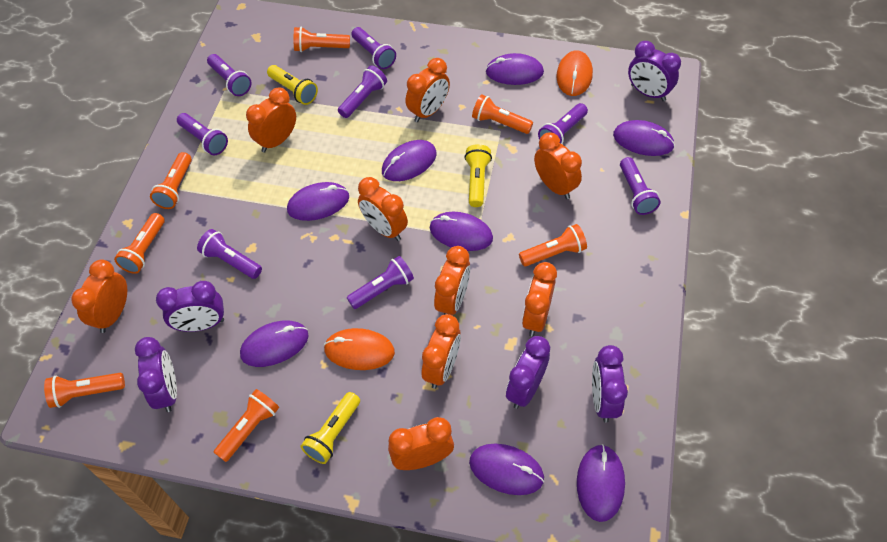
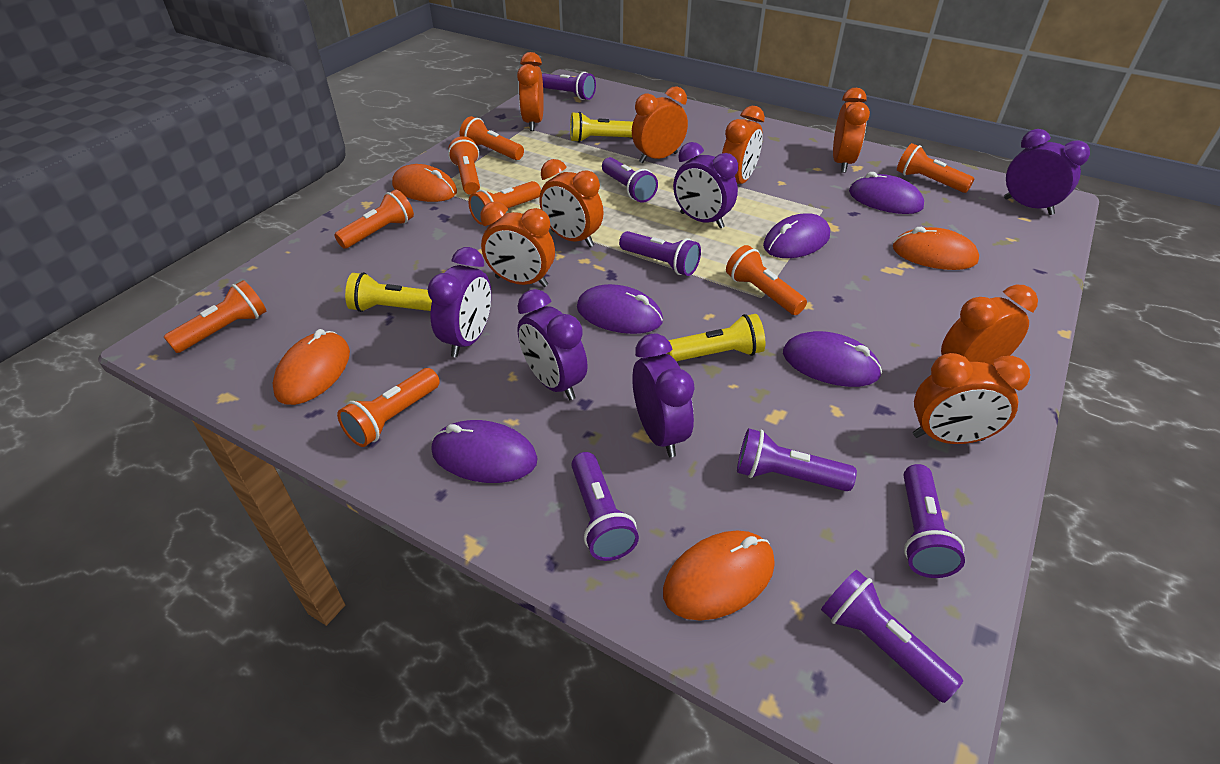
orange clock: 9 -> 8
orange flashlight: 7 -> 8
orange mouse: 2 -> 4
purple flashlight: 8 -> 7
purple mouse: 8 -> 5

